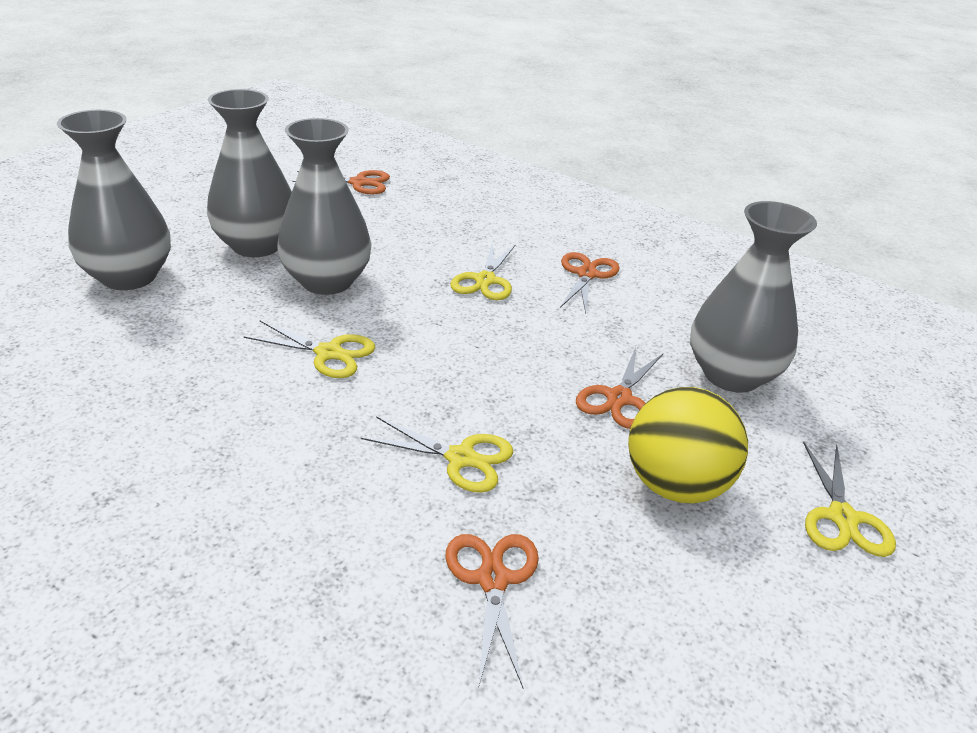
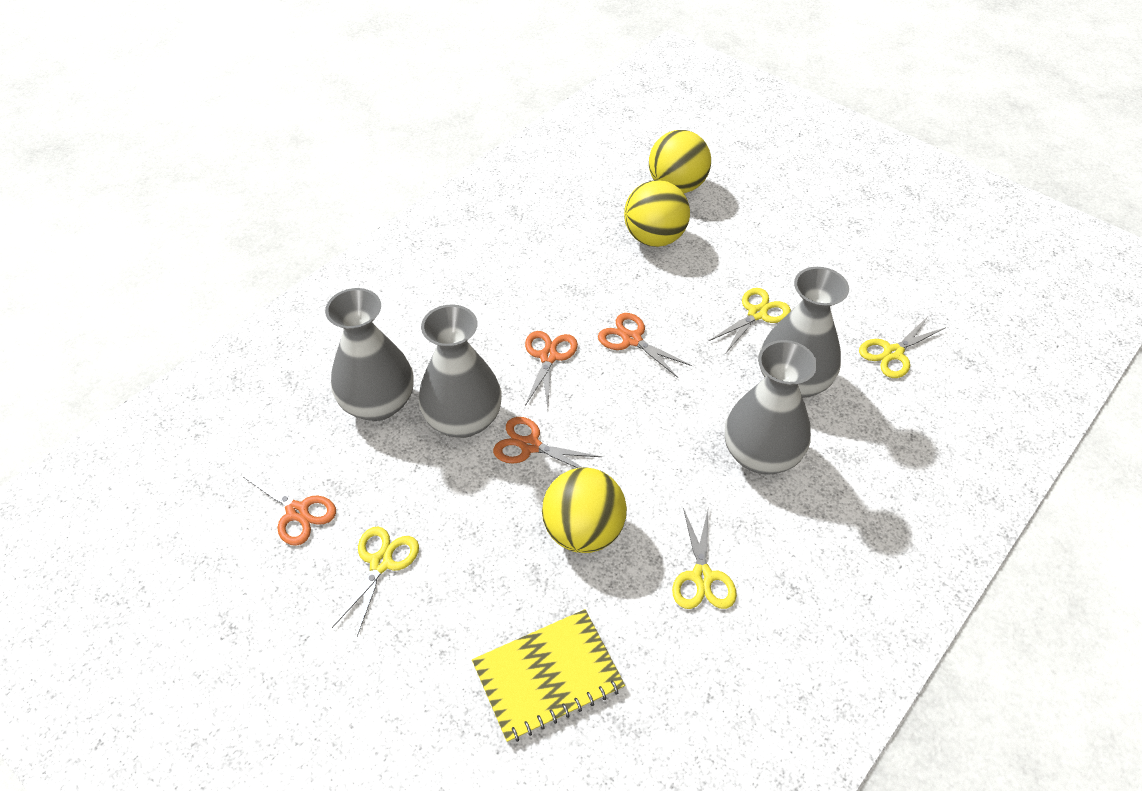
yellow ball: 1 -> 3
yellow notebook: 0 -> 1

